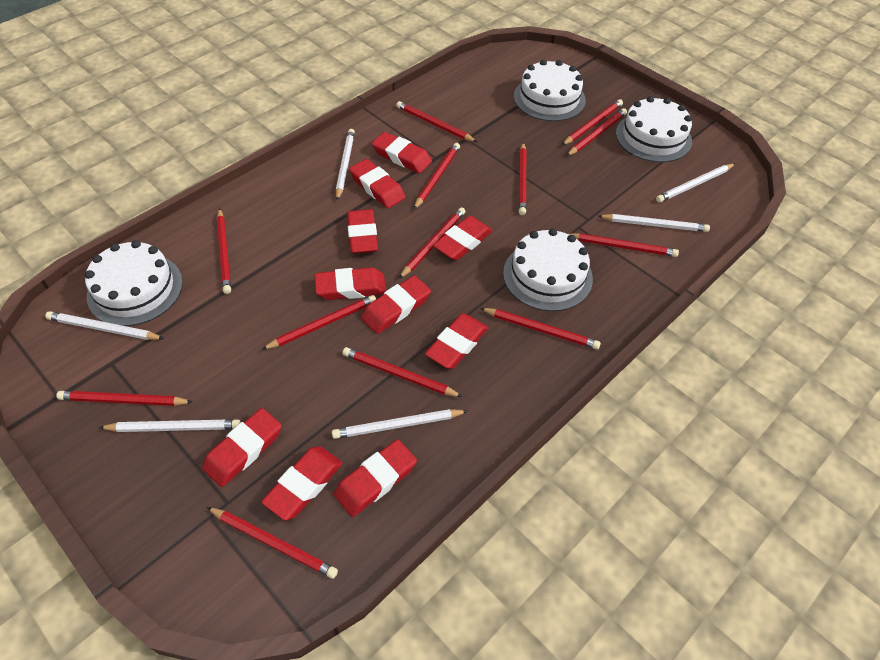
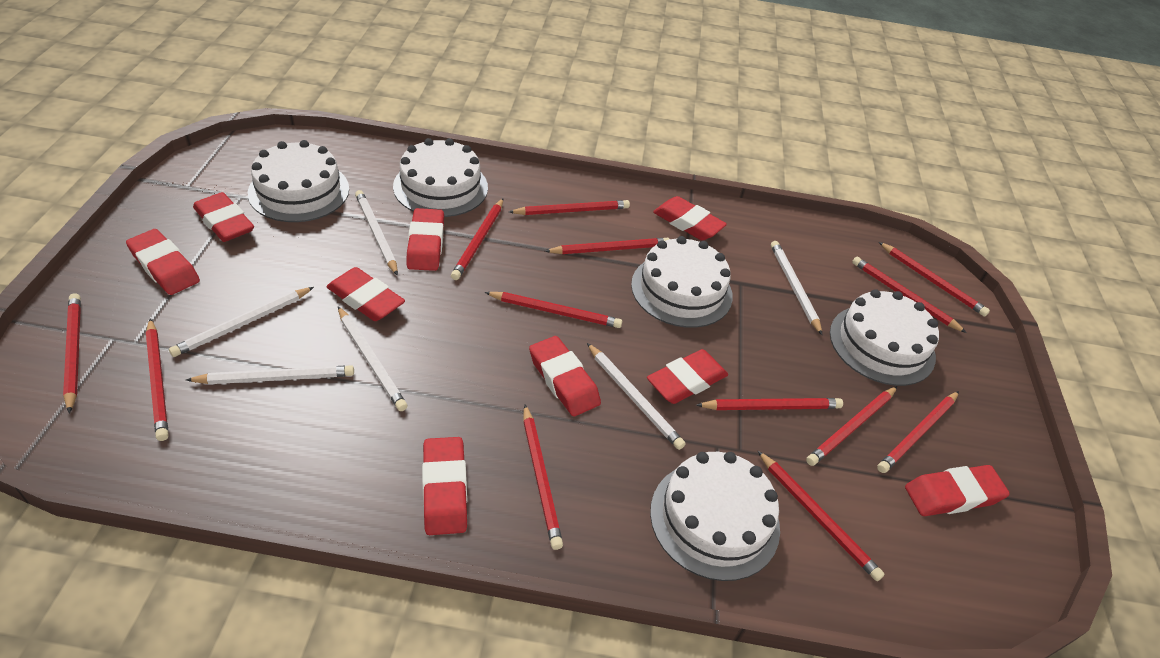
red eraser: 10 -> 9
white cake: 4 -> 5

